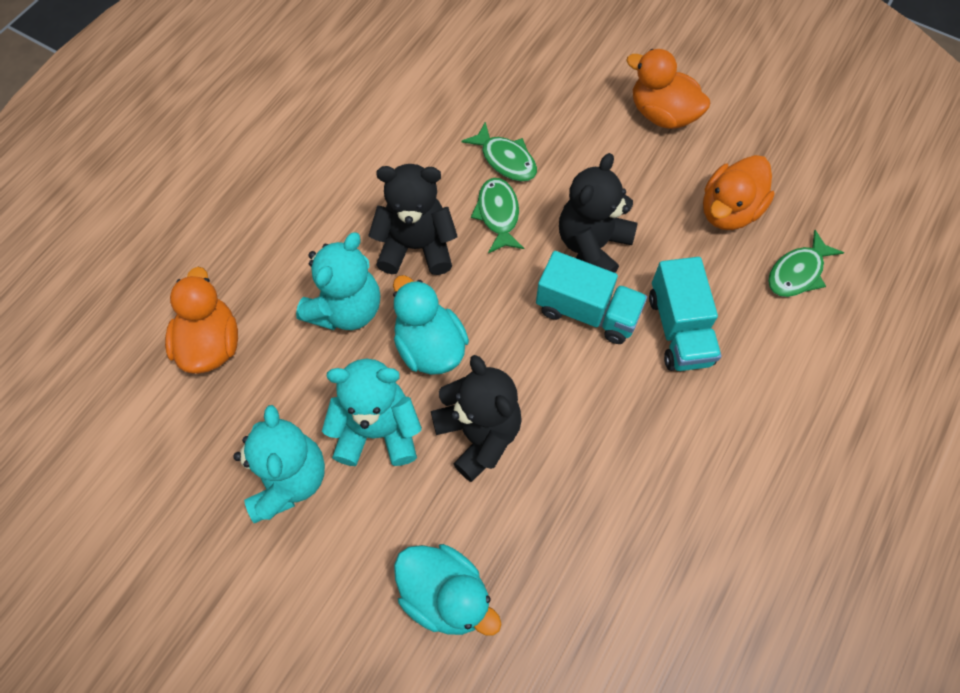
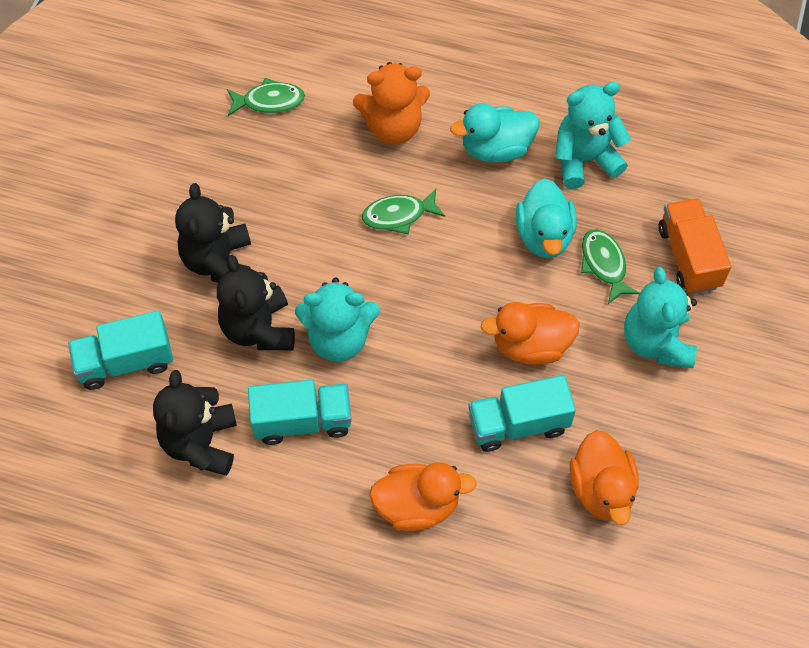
orange teddy bear: 0 -> 1
orange truck: 0 -> 1
turquoise truck: 2 -> 3

